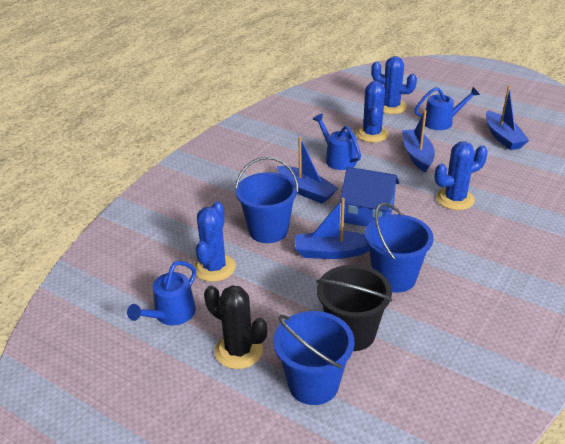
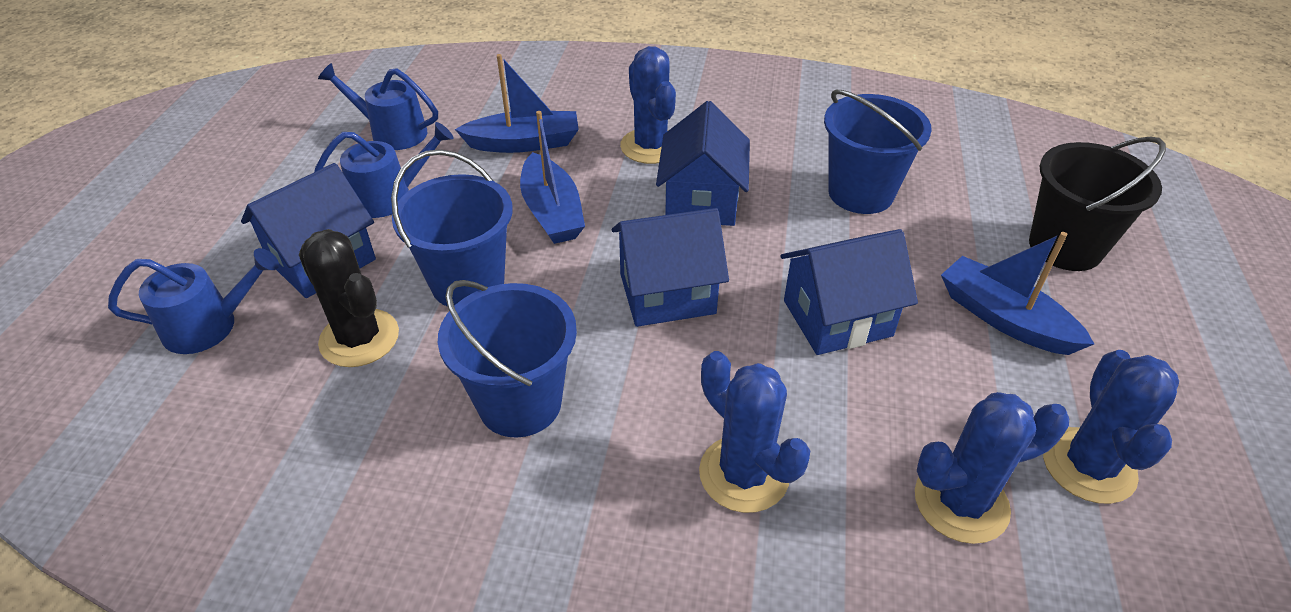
blue boat: 4 -> 3
blue house: 1 -> 4

